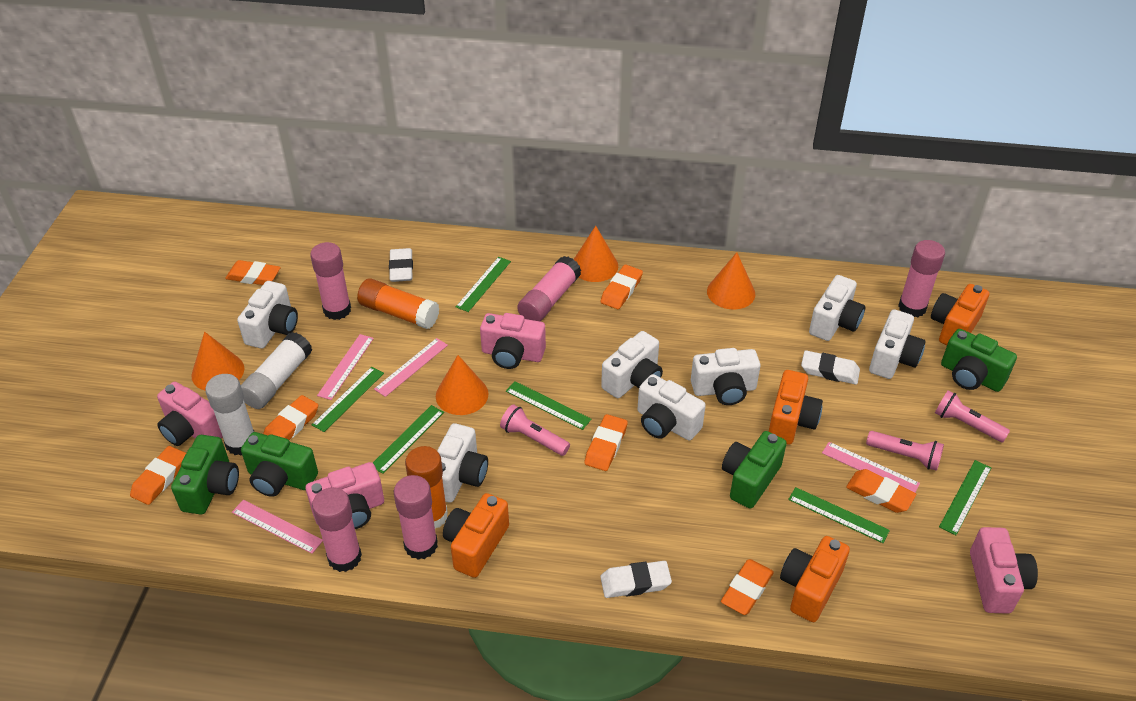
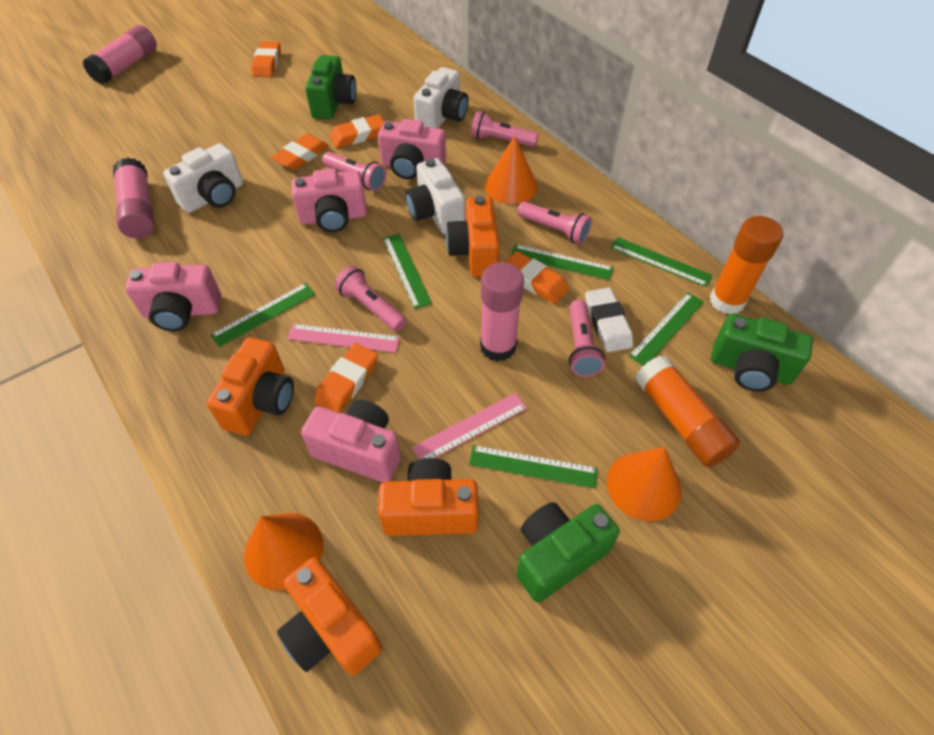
green camera: 4 -> 3
orange cone: 4 -> 3
orange eraser: 7 -> 5
pink flashlight: 3 -> 5
pink glue stick: 5 -> 3
pink ruler: 4 -> 2
white camera: 7 -> 3
white eraser: 3 -> 1
white glue stick: 2 -> 0

